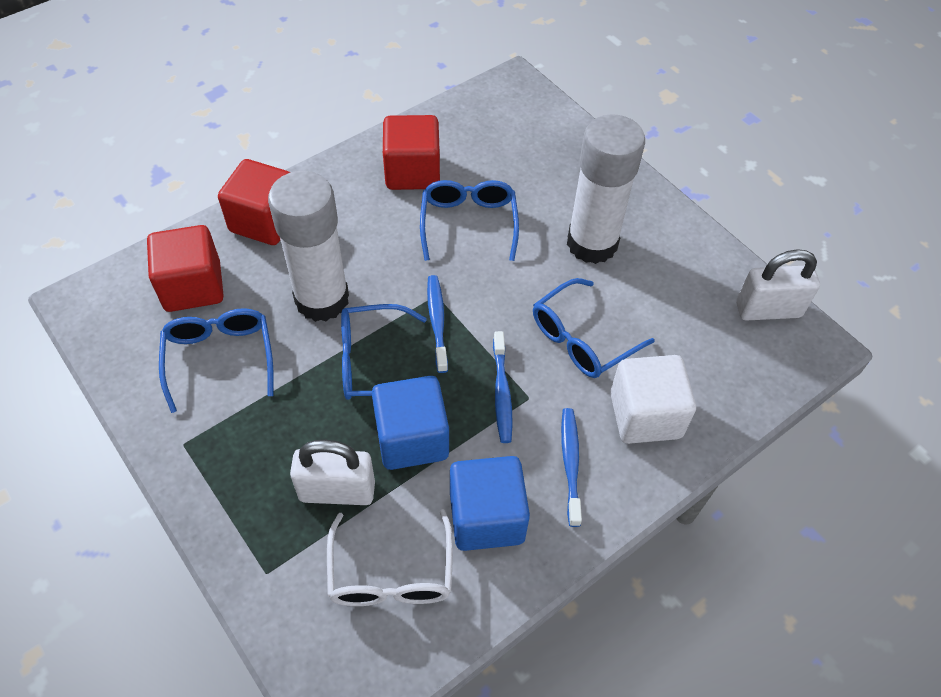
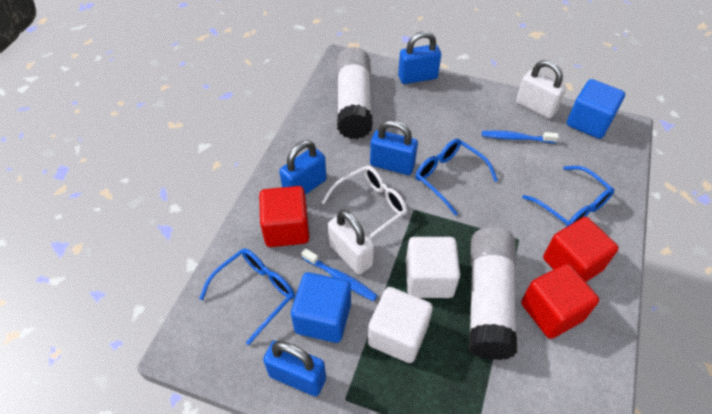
blue glasses: 4 -> 3
blue padlock: 0 -> 4
blue toothbrush: 3 -> 2
white cube: 1 -> 2

